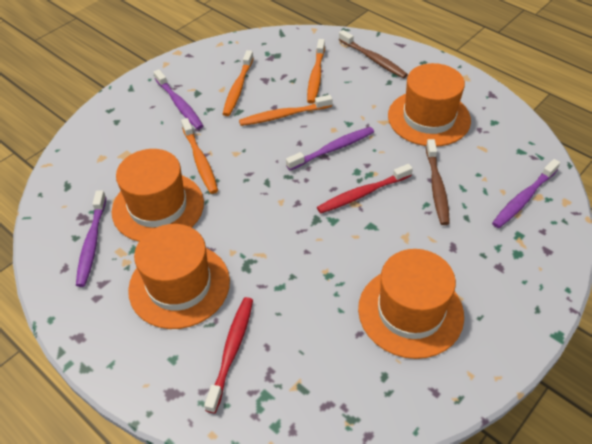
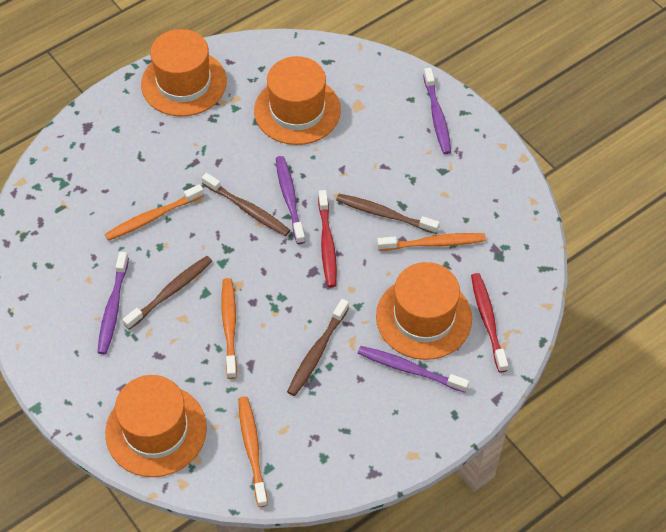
brown toothbrush: 2 -> 4

